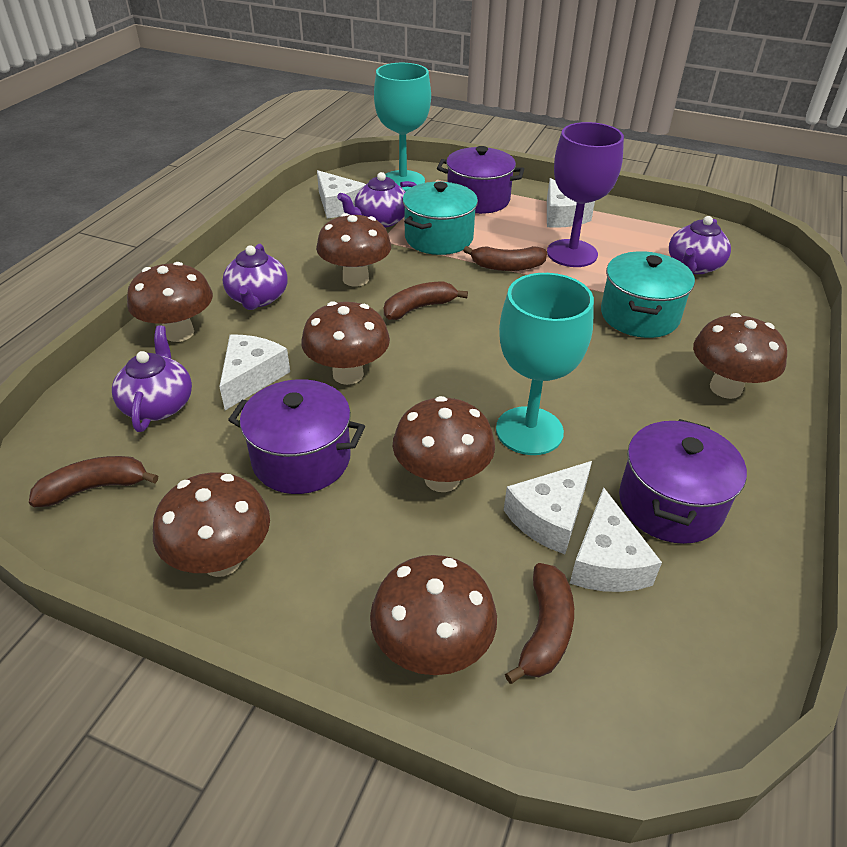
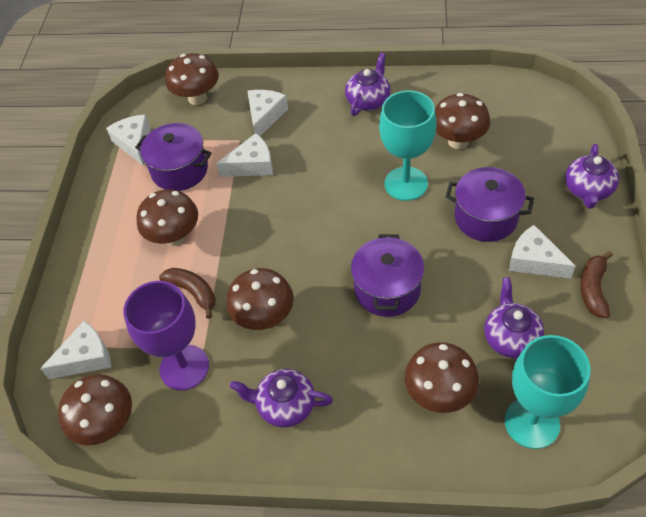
brown banana: 4 -> 2
brown mushroom: 7 -> 6
turquoise pot: 2 -> 0

